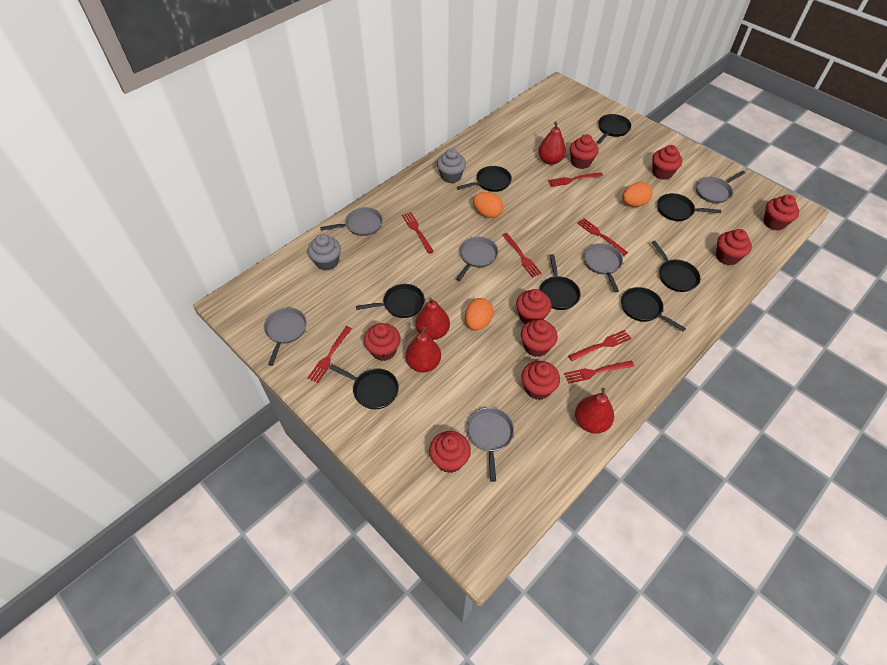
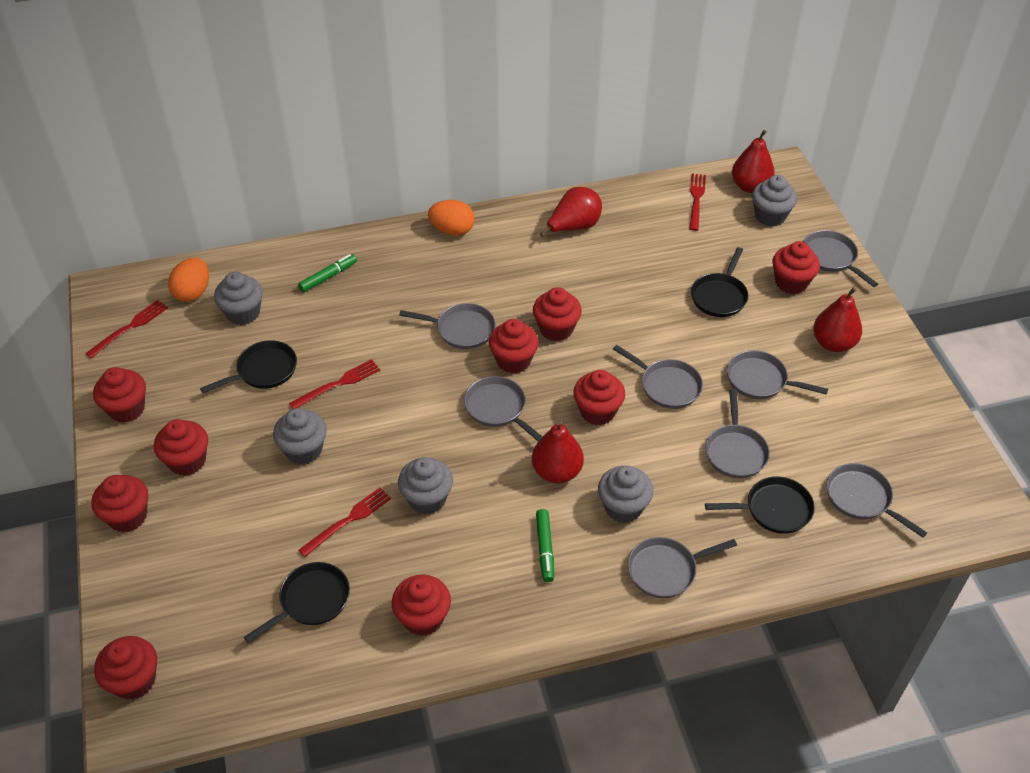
black pan: 8 -> 4
green marker: 0 -> 2
grey cupcake: 2 -> 5
grey pan: 6 -> 8
orange egg: 3 -> 2
red fork: 7 -> 4

